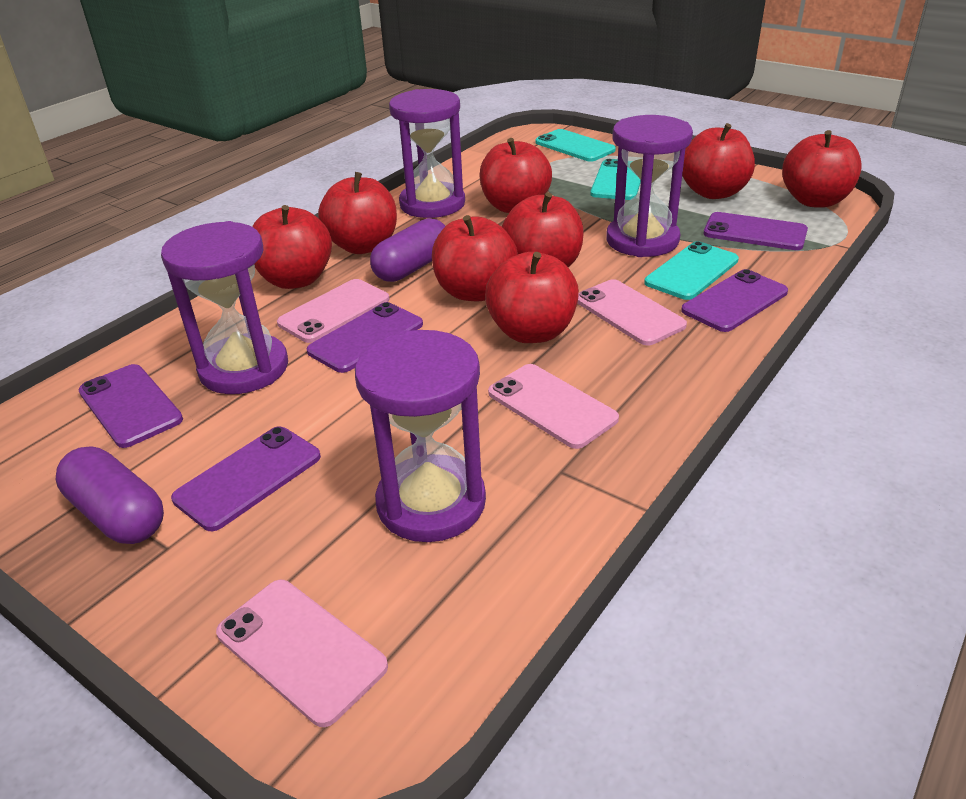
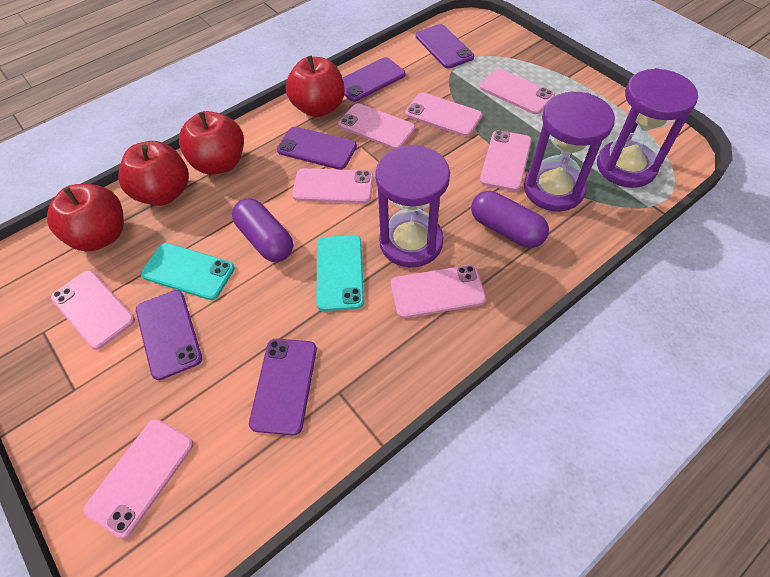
pink phone: 4 -> 8
purple hourglass: 4 -> 3
red apple: 8 -> 4
turquoise phone: 3 -> 2

